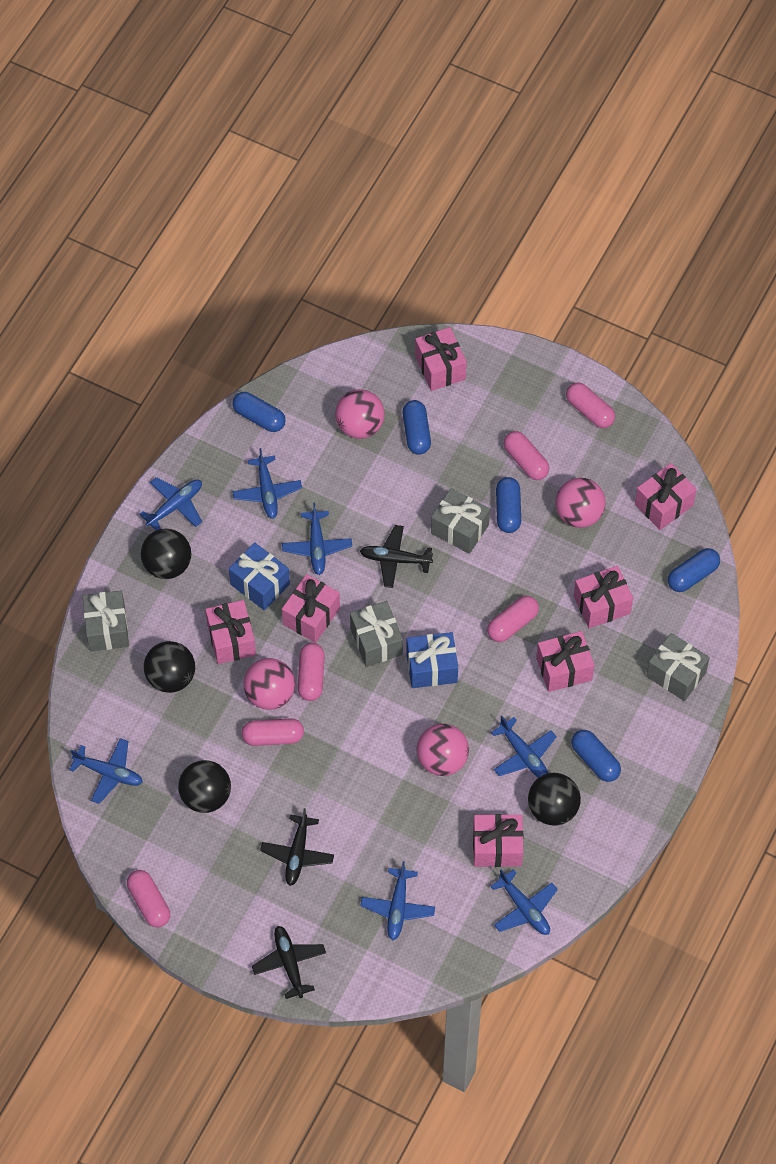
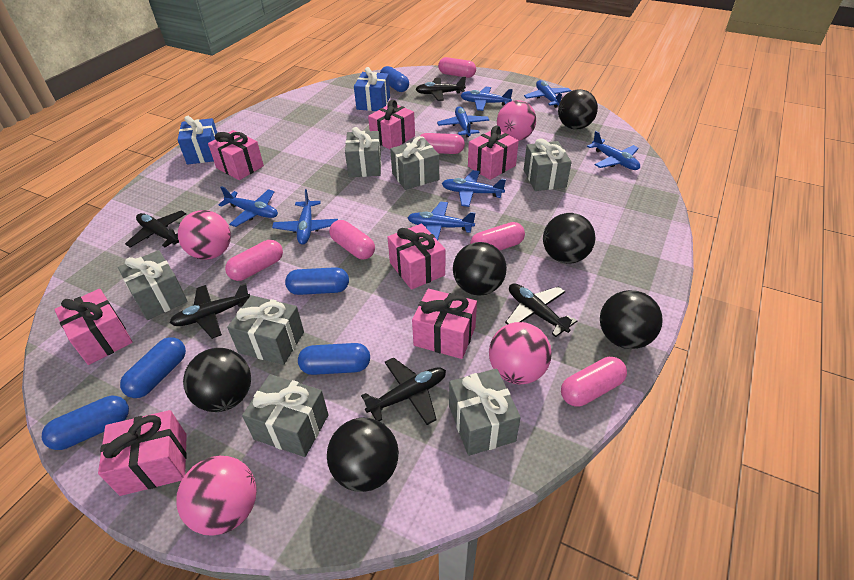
black ball: 4 -> 6
black plane: 3 -> 5
blue plane: 7 -> 8
grey gift: 4 -> 7

